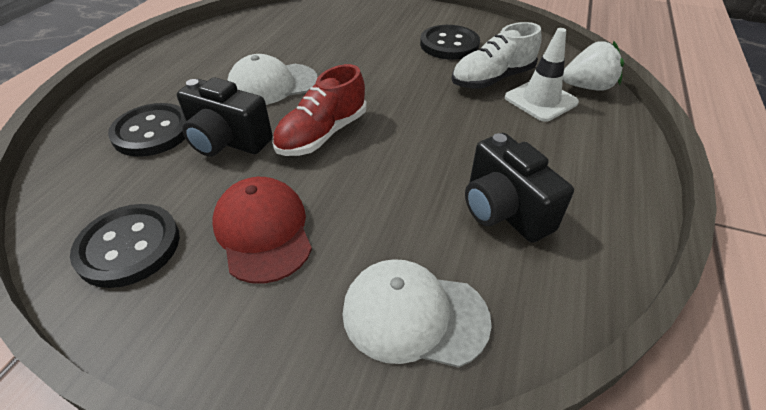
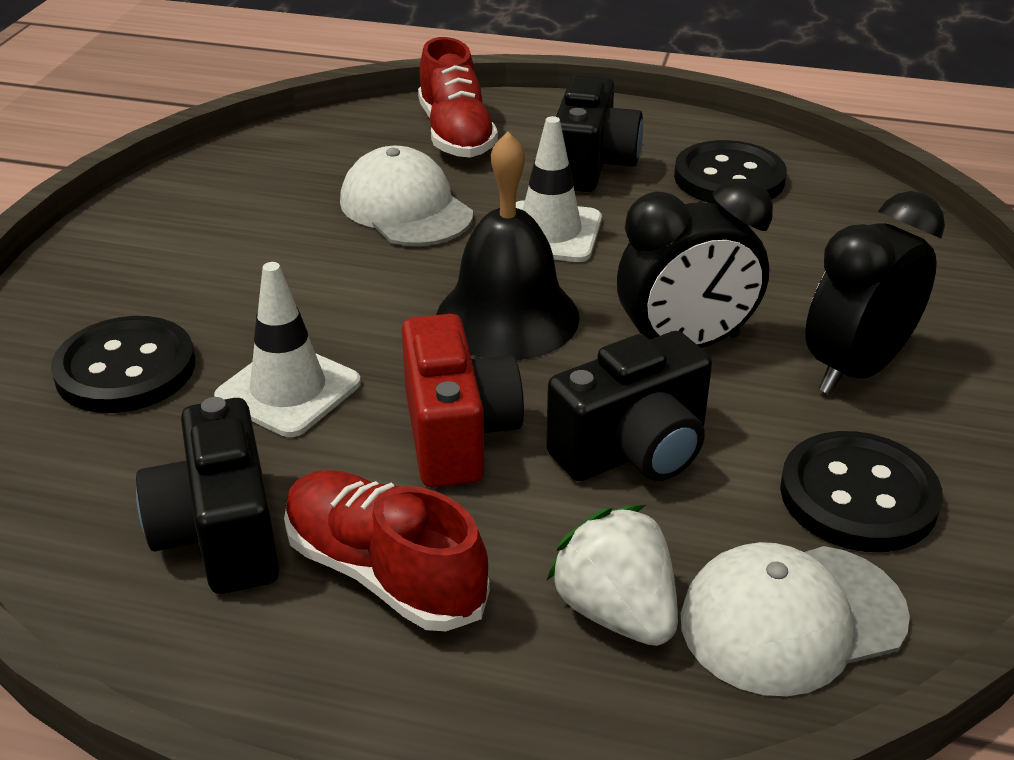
black bell: 0 -> 1
black camera: 2 -> 3
black clock: 0 -> 2
red camera: 0 -> 1
red cap: 1 -> 0
red shoe: 1 -> 2
white shoe: 1 -> 0
white traffic cone: 1 -> 2

